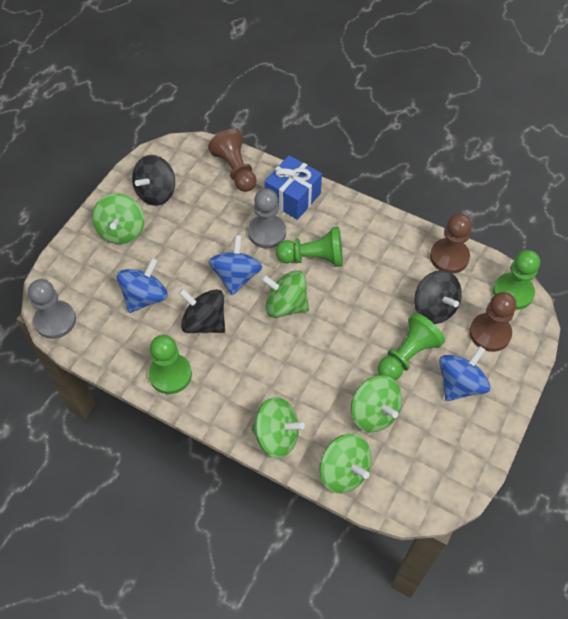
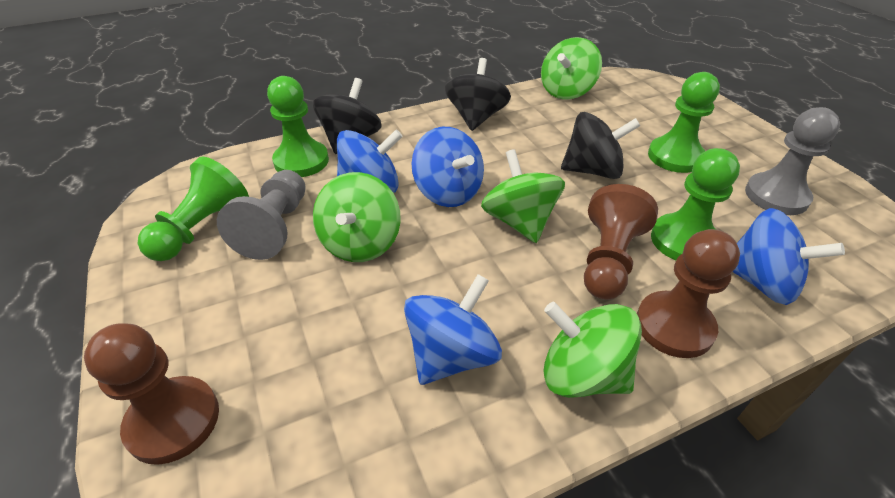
blue gift: 1 -> 0
blue spinning top: 3 -> 4
green spinning top: 5 -> 4

